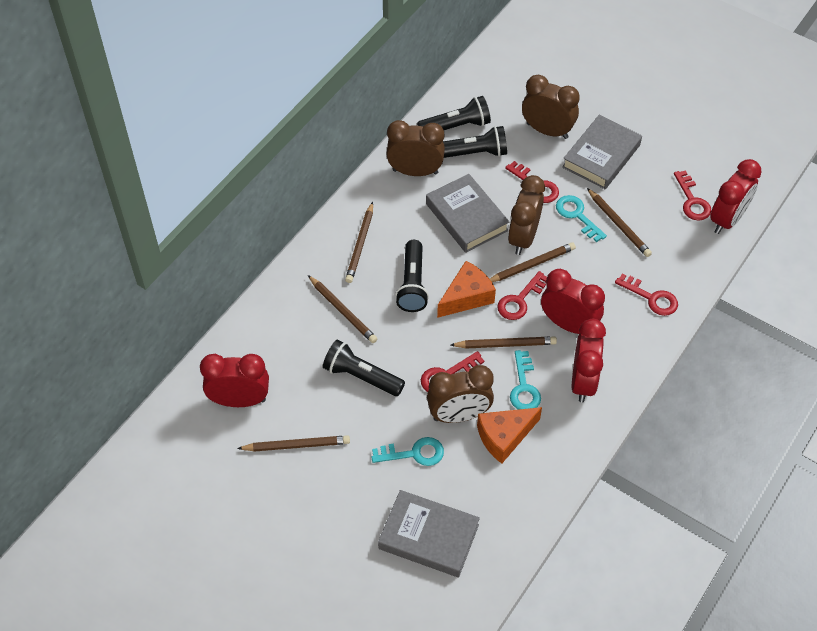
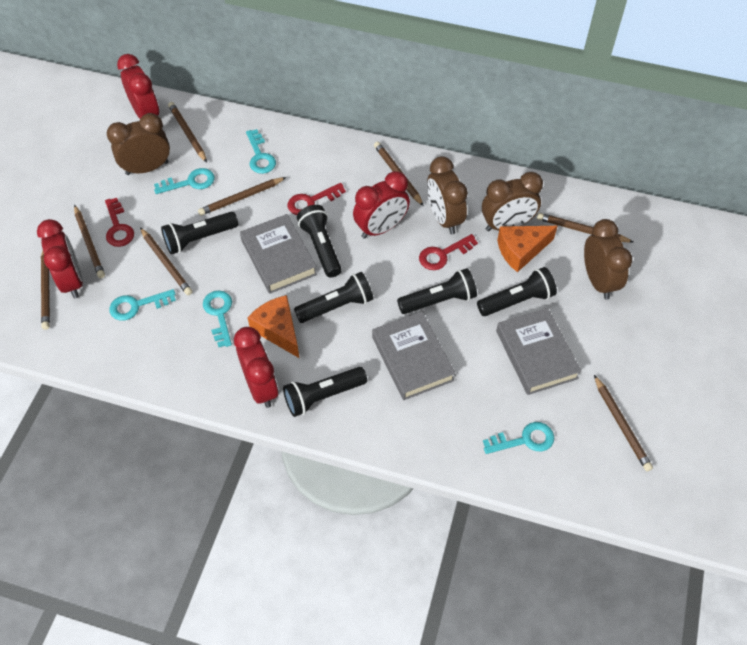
black flashlight: 4 -> 6
brown pencil: 6 -> 8
red key: 5 -> 3
turquoise key: 3 -> 5

